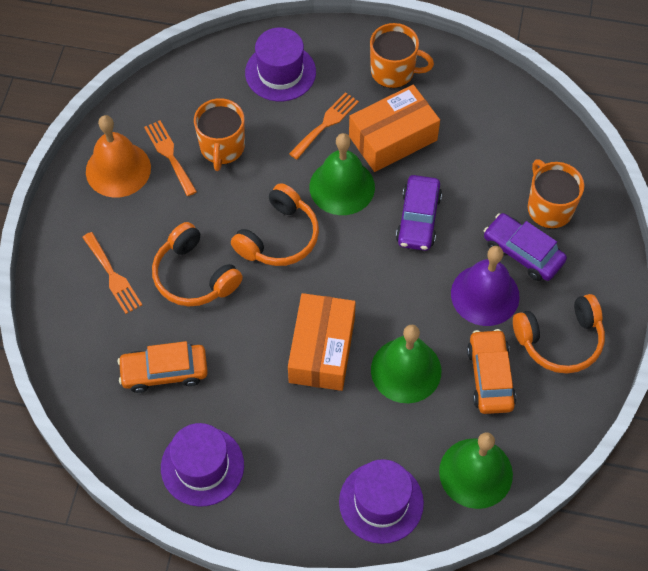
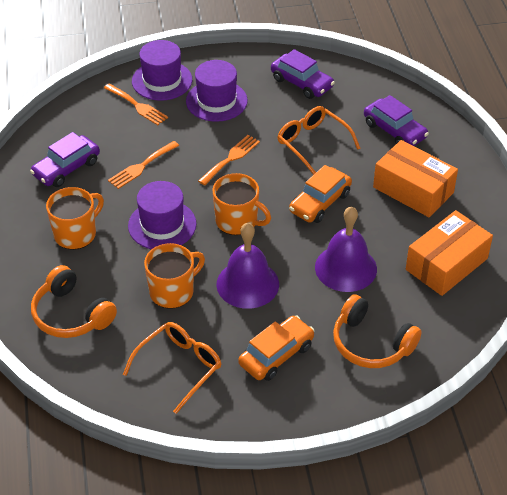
green bell: 3 -> 0
orange bell: 1 -> 0
orange glasses: 0 -> 2
orange headphones: 3 -> 2
purple bell: 1 -> 2
purple car: 2 -> 3

